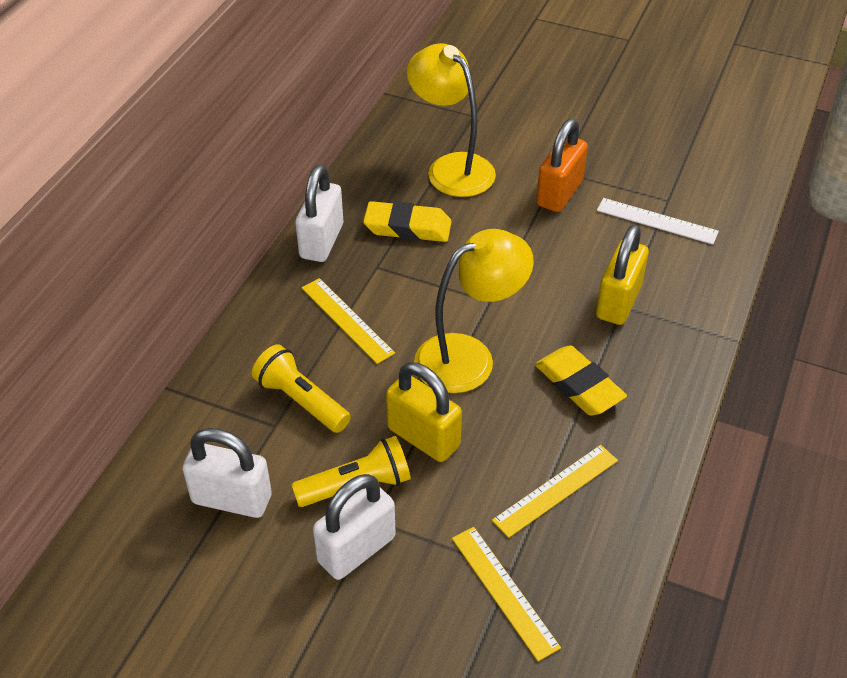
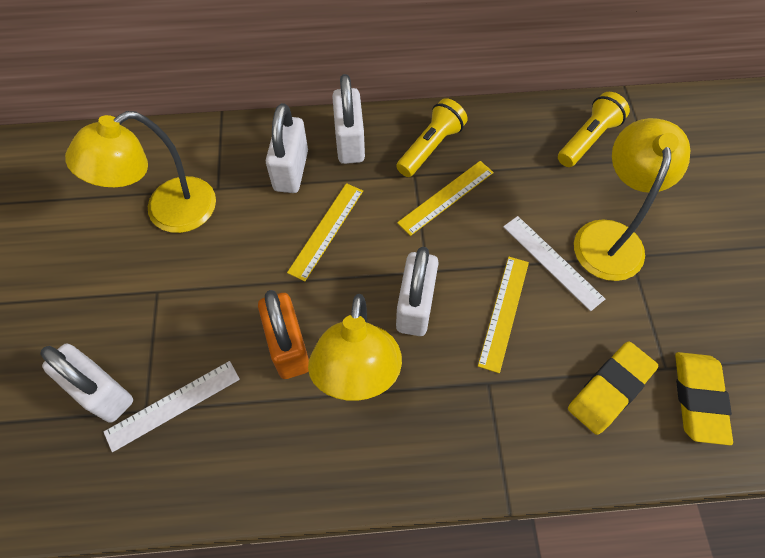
white padlock: 3 -> 4
white ruler: 1 -> 2
yellow lamp: 2 -> 3
yellow padlock: 2 -> 0

